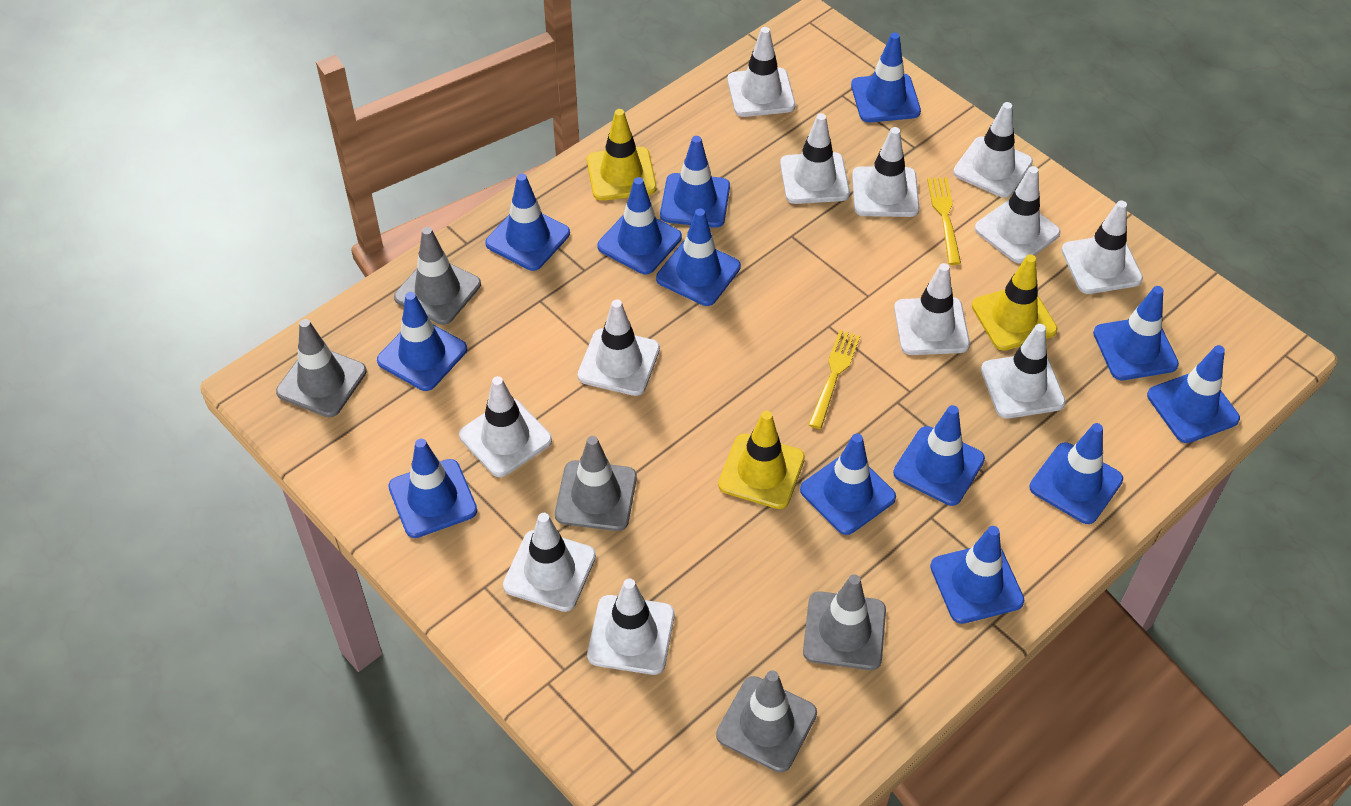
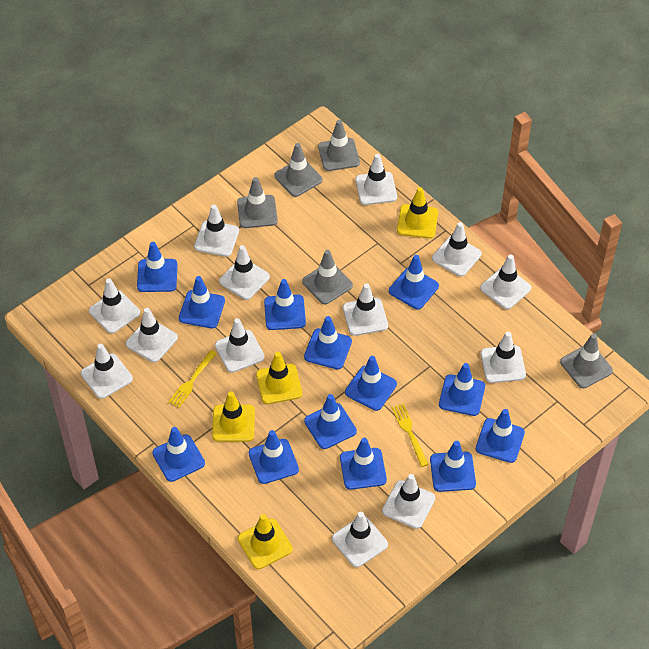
white traffic cone: 12 -> 13
yellow traffic cone: 3 -> 4

